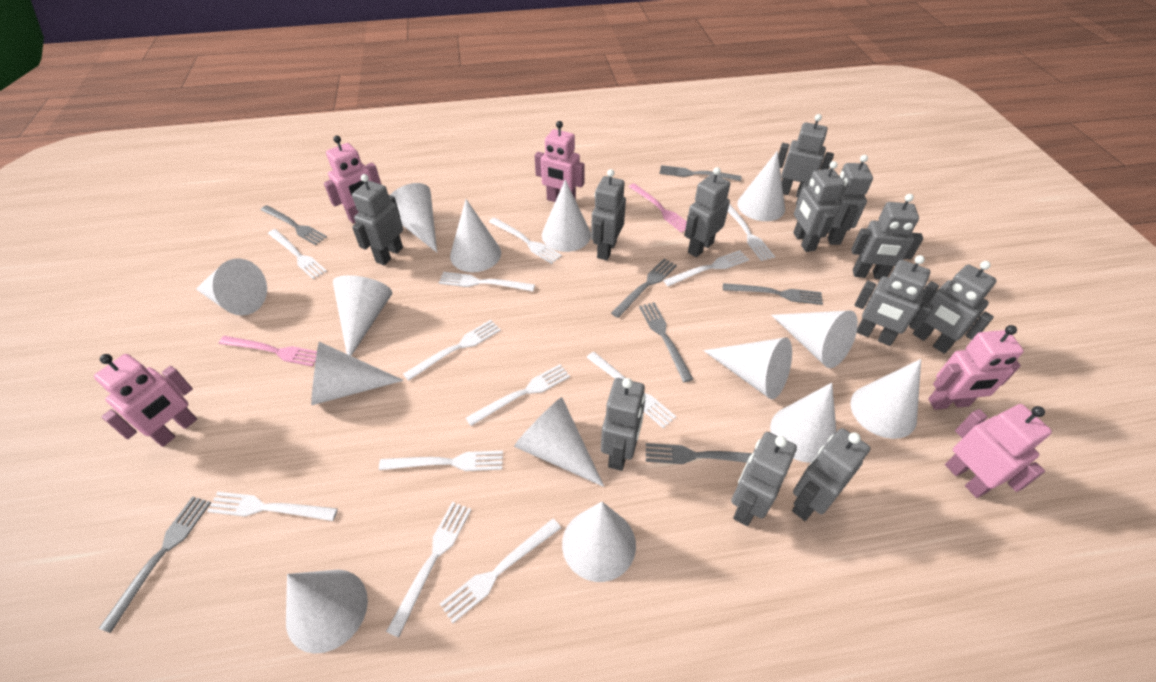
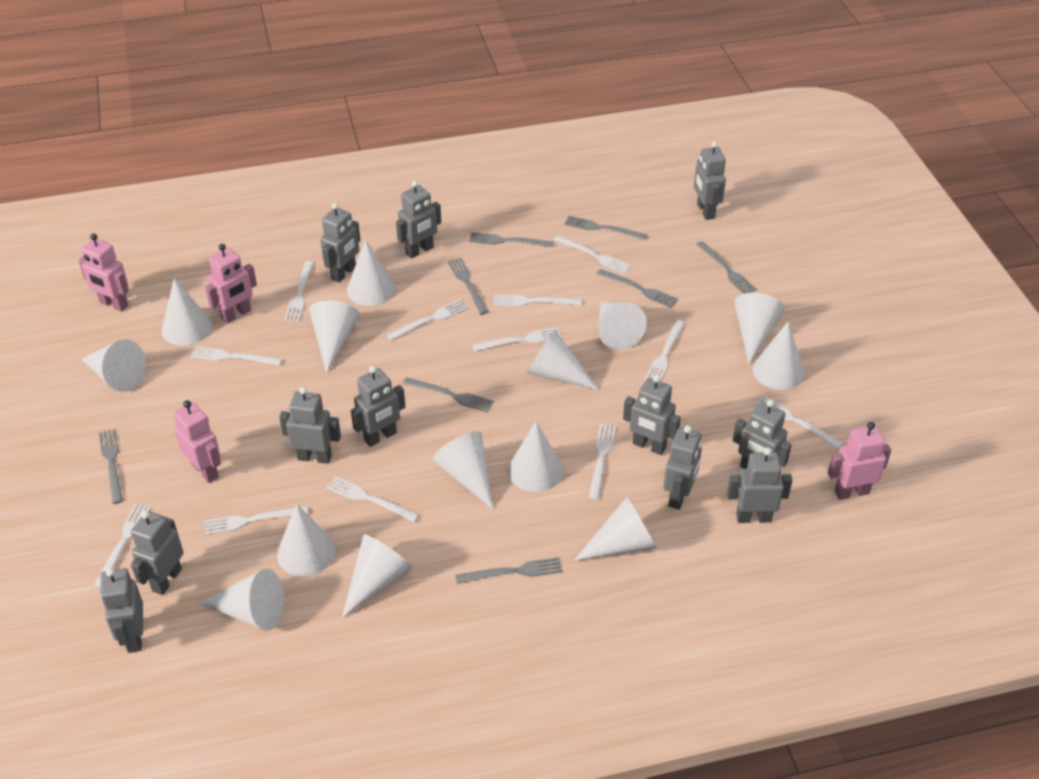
grey fork: 7 -> 8
grey robot: 12 -> 11
pink fork: 2 -> 0
pink robot: 5 -> 4

